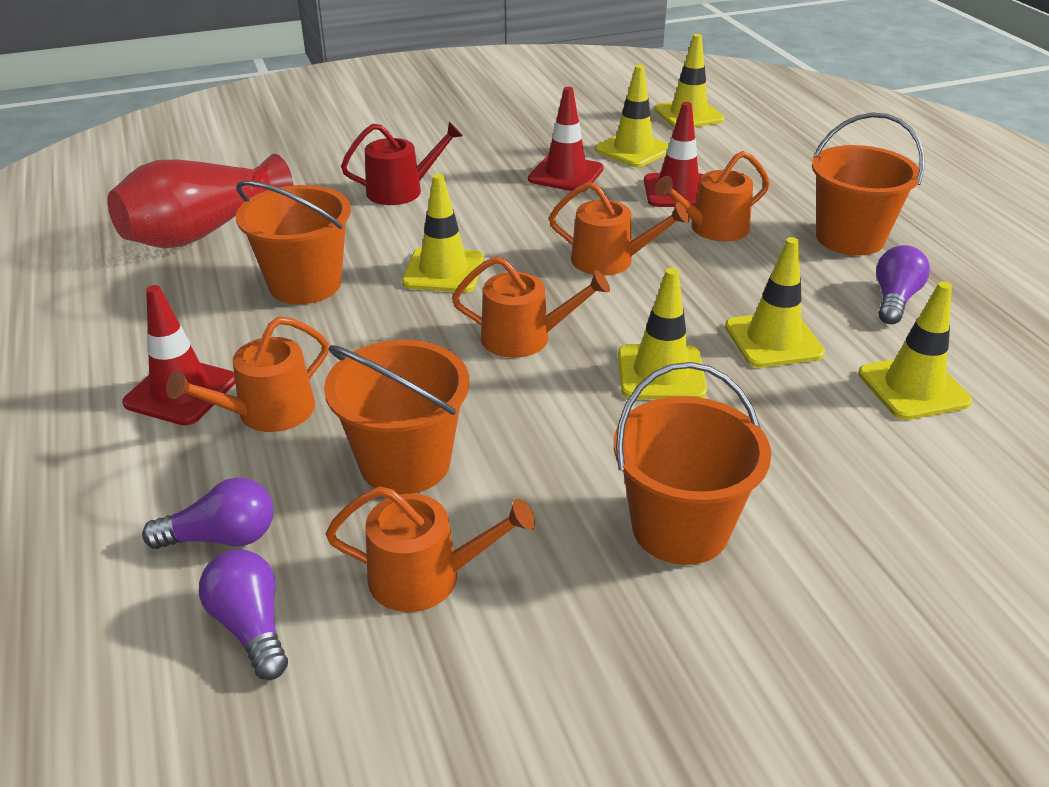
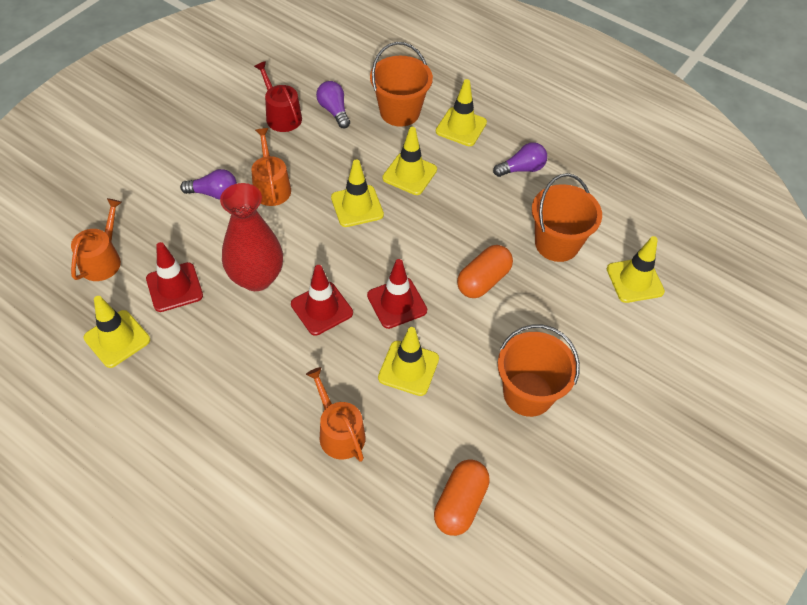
orange bucket: 4 -> 3
orange capsule: 0 -> 2
orange watering can: 5 -> 3

